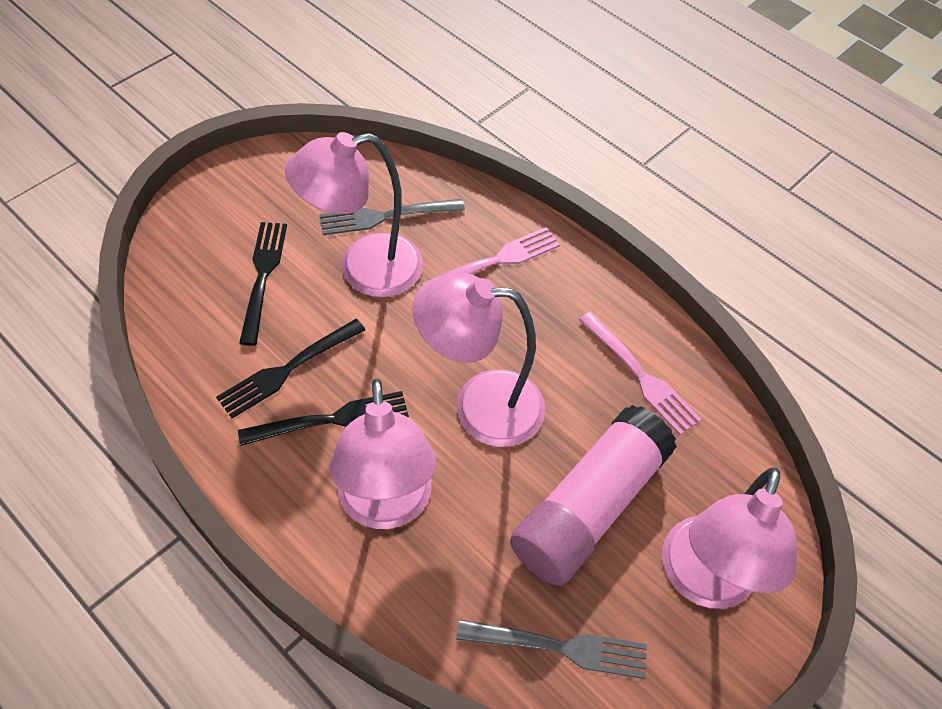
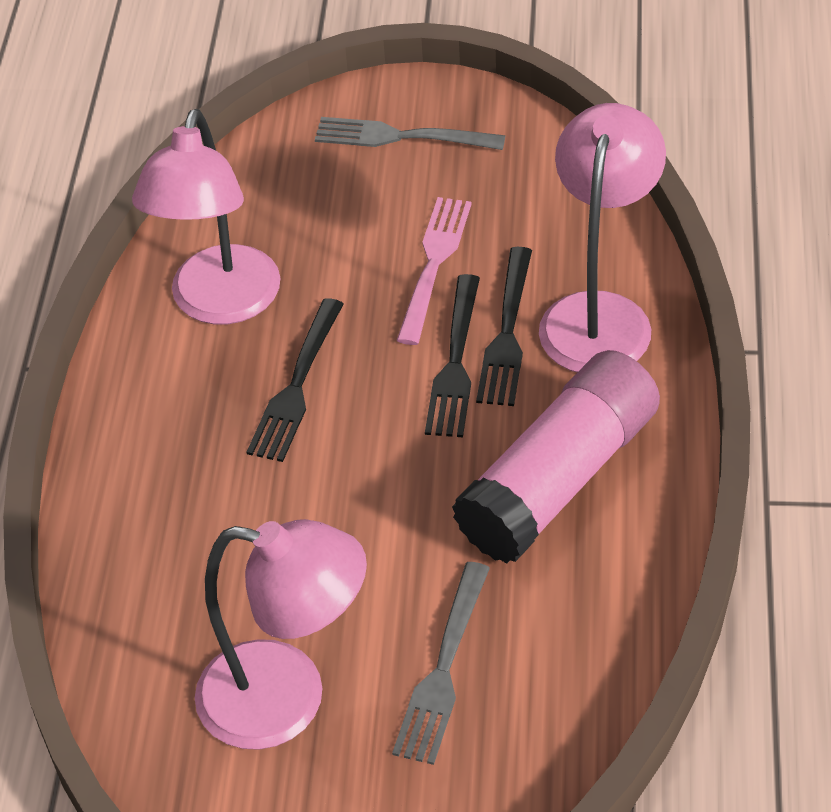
pink fork: 2 -> 1
pink lamp: 4 -> 3

